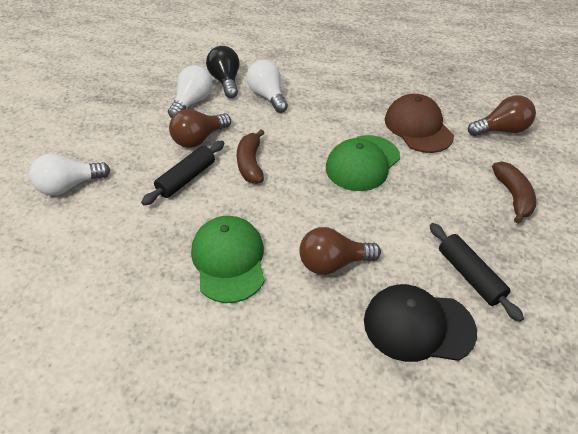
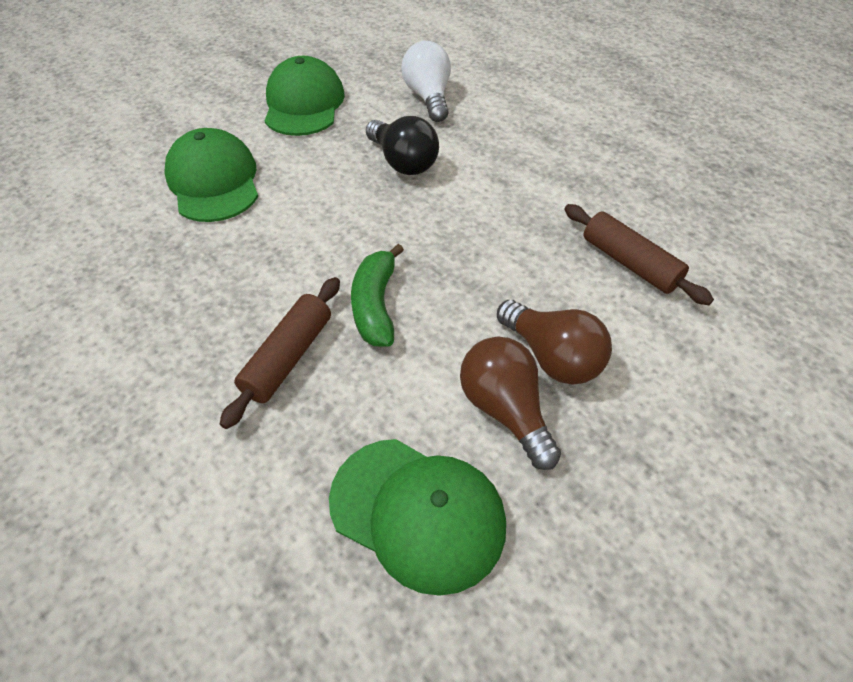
black cap: 1 -> 0
black rolling pin: 2 -> 0
brown banana: 2 -> 0
brown cap: 1 -> 0
brown light bulb: 3 -> 2
brown rolling pin: 0 -> 2
green banana: 0 -> 1
green cap: 2 -> 3
white light bulb: 3 -> 1

